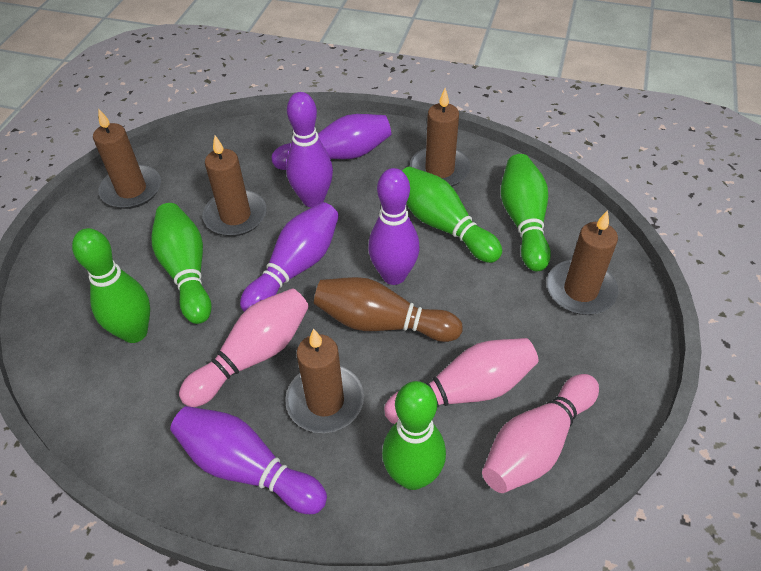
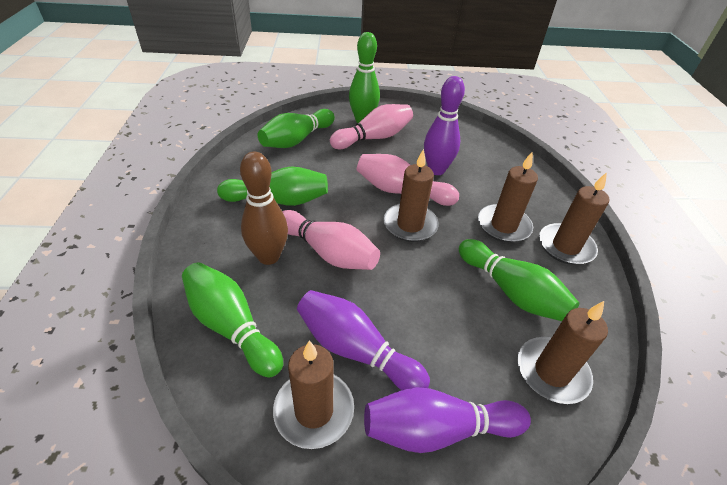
purple bowling pin: 5 -> 3

